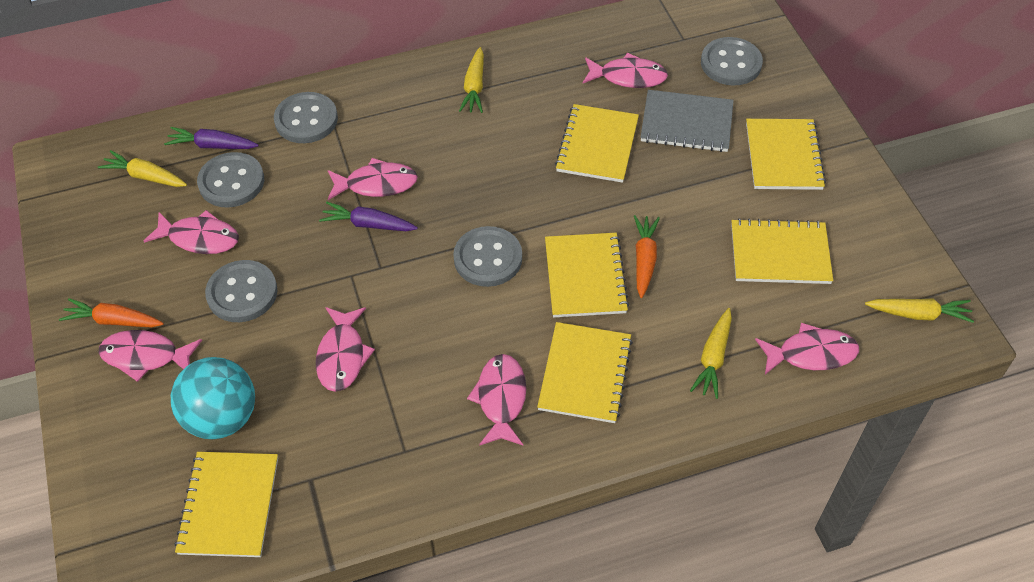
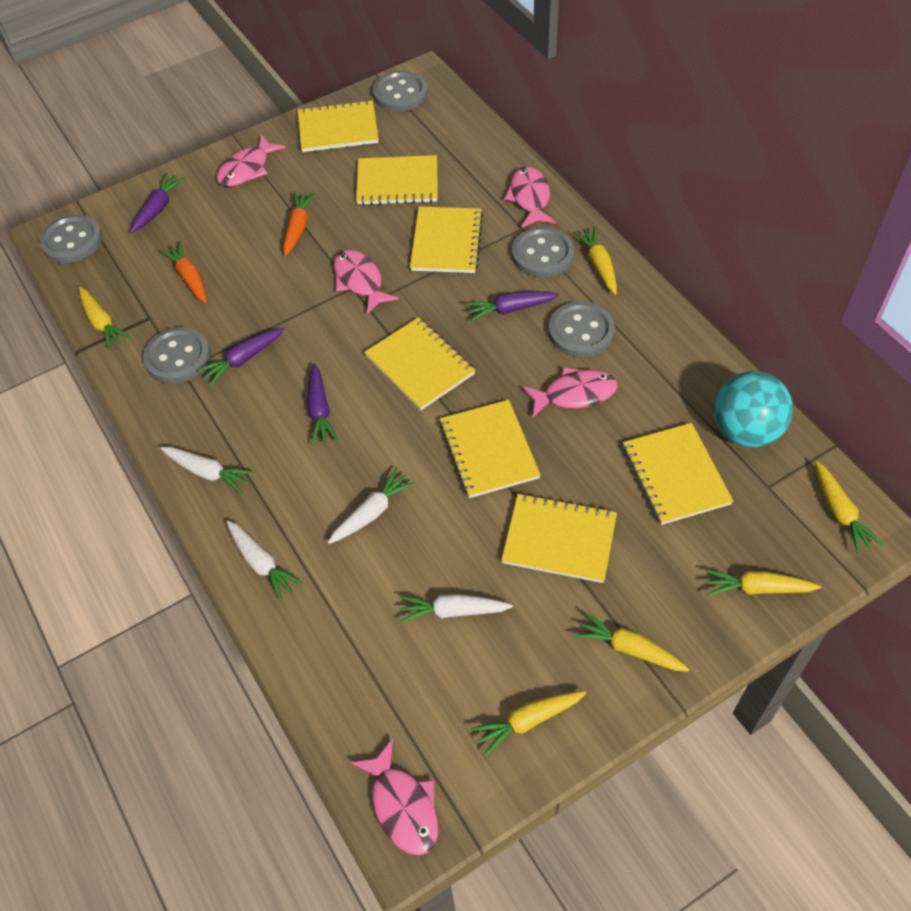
grey notebook: 1 -> 0
pink fish: 7 -> 5
purple carrot: 2 -> 4
white carrot: 0 -> 4
yellow carrot: 4 -> 6
yellow notebook: 6 -> 7

